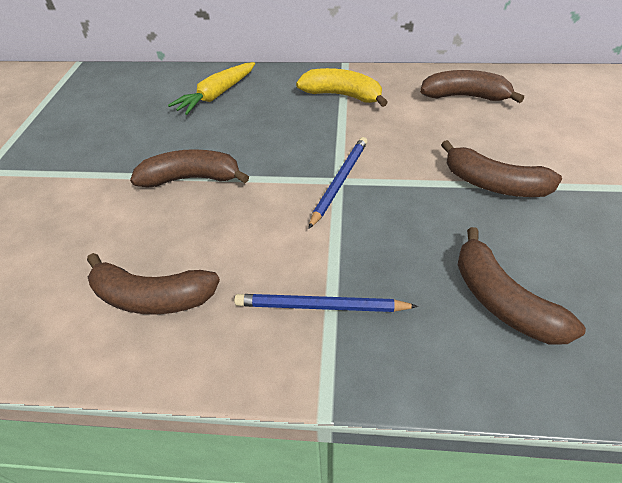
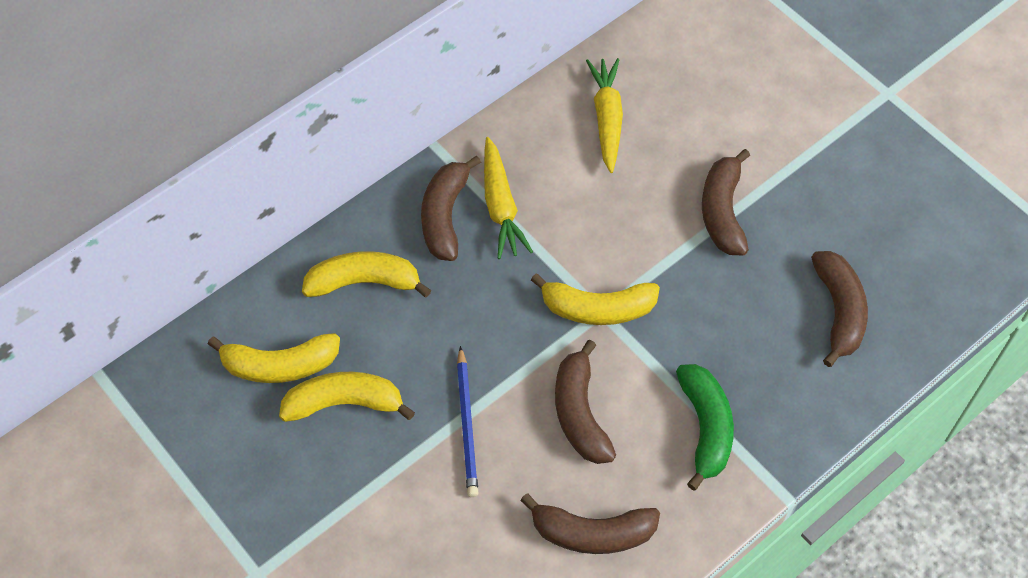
blue pencil: 2 -> 1
green banana: 0 -> 1
yellow banana: 1 -> 4
yellow carrot: 1 -> 2

